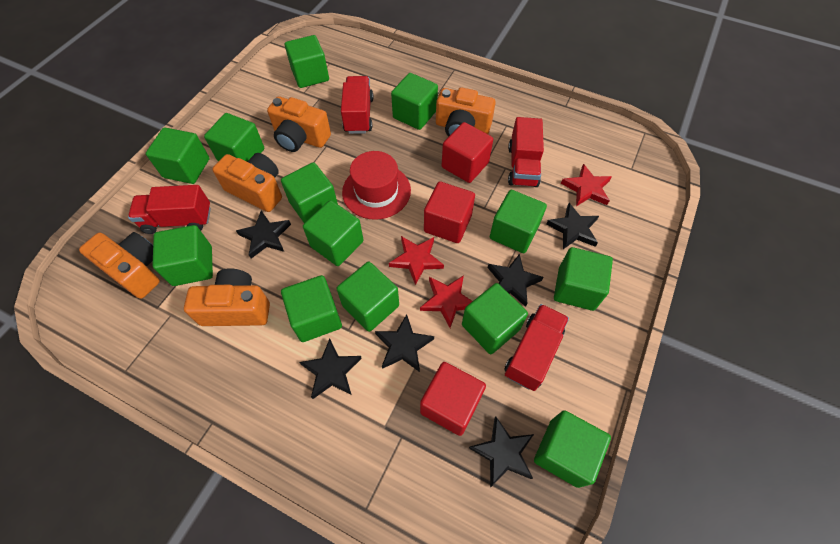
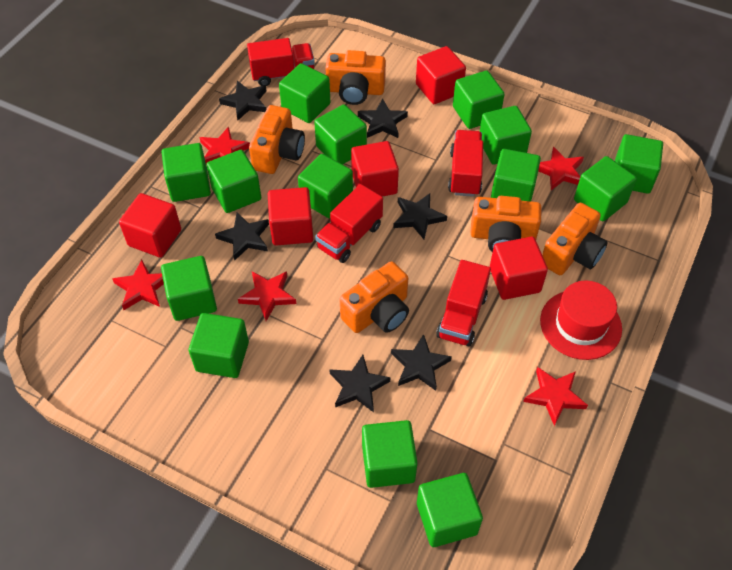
green cube: 13 -> 14
red cube: 3 -> 5
red star: 3 -> 5

